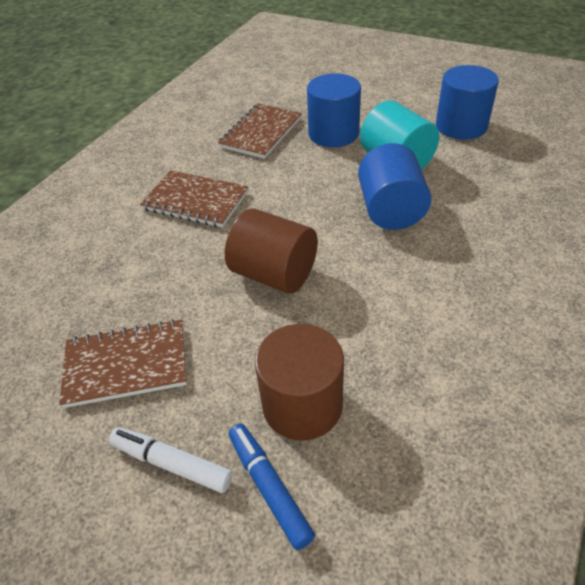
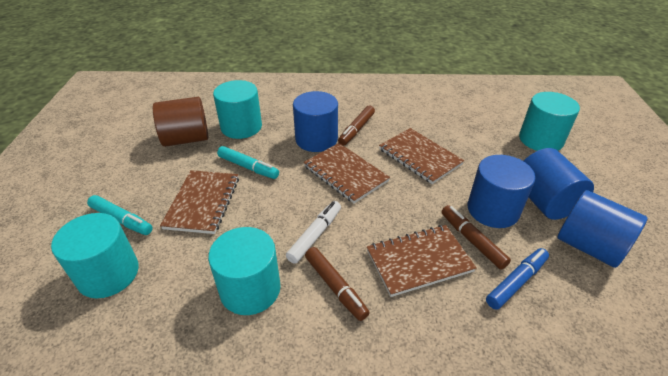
blue cylinder: 3 -> 4
brown cylinder: 2 -> 1
brown marker: 0 -> 3
brown notebook: 3 -> 4
turquoise cylinder: 1 -> 4
turquoise marker: 0 -> 2

